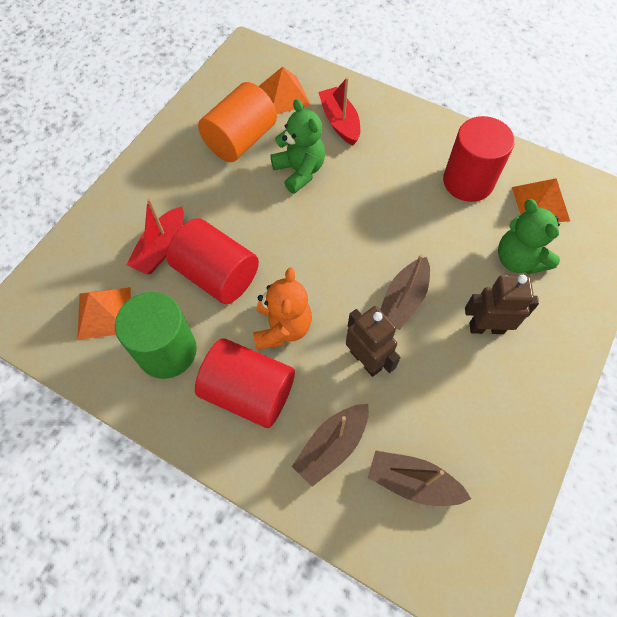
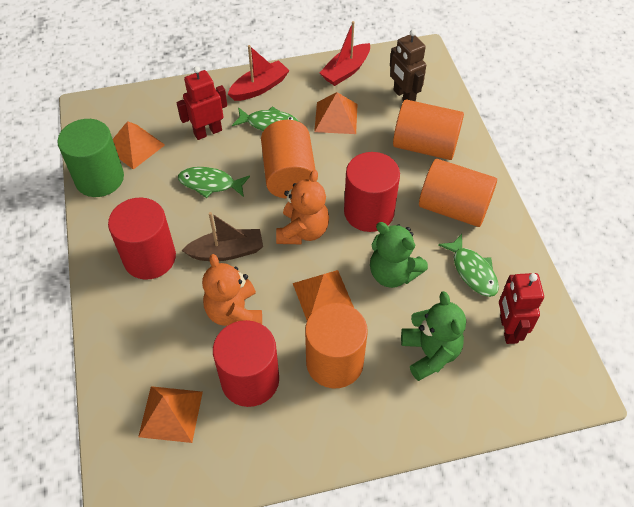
brown boat: 3 -> 1
brown robot: 2 -> 1
green fish: 0 -> 3
orange cylinder: 1 -> 4
orange pyramid: 3 -> 4
orange teddy bear: 1 -> 2
red robot: 0 -> 2

